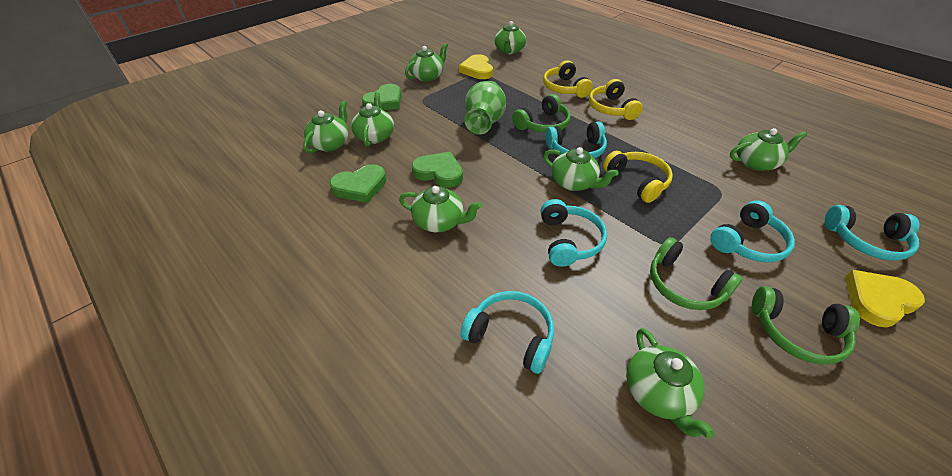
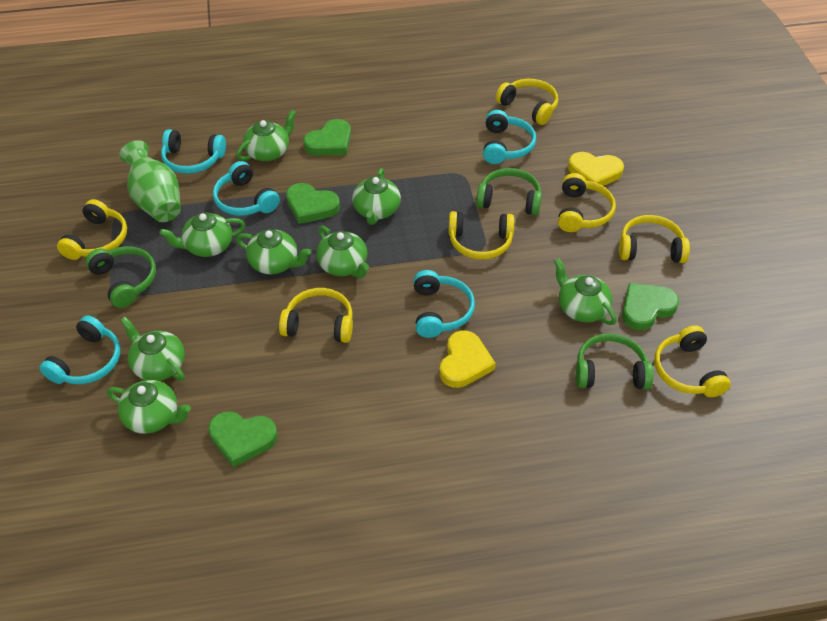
green heart: 3 -> 4
yellow headphones: 3 -> 7

